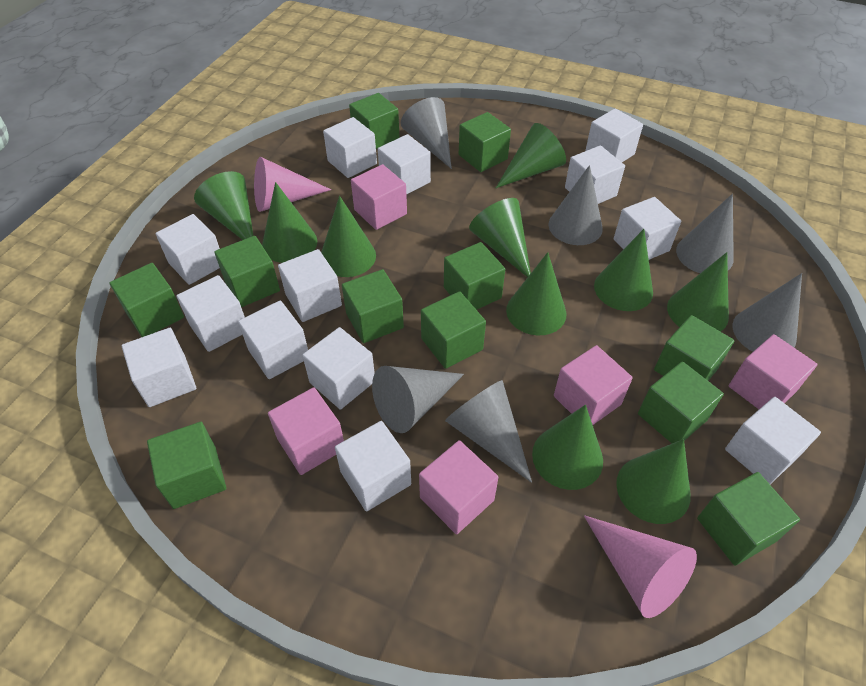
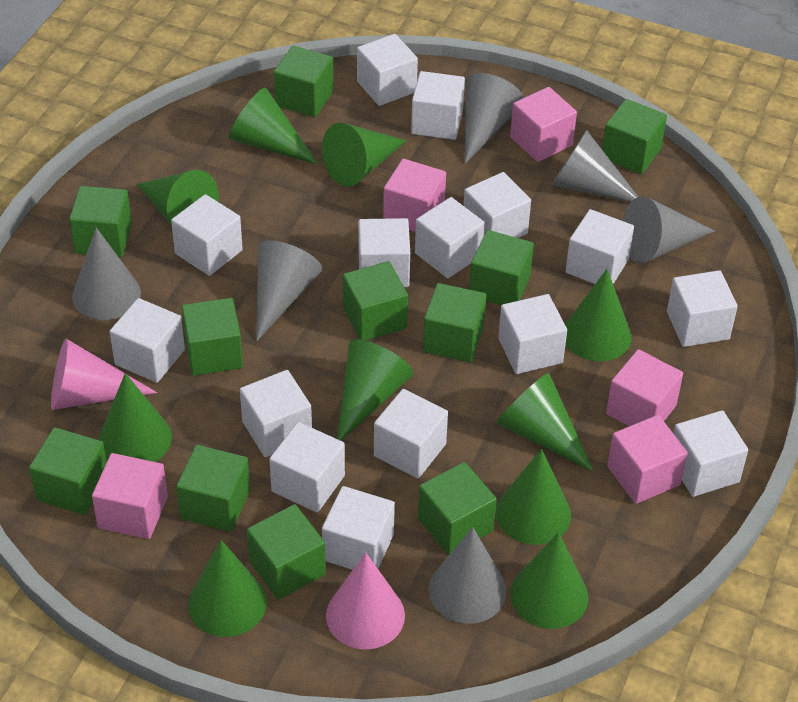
white cube: 13 -> 15

